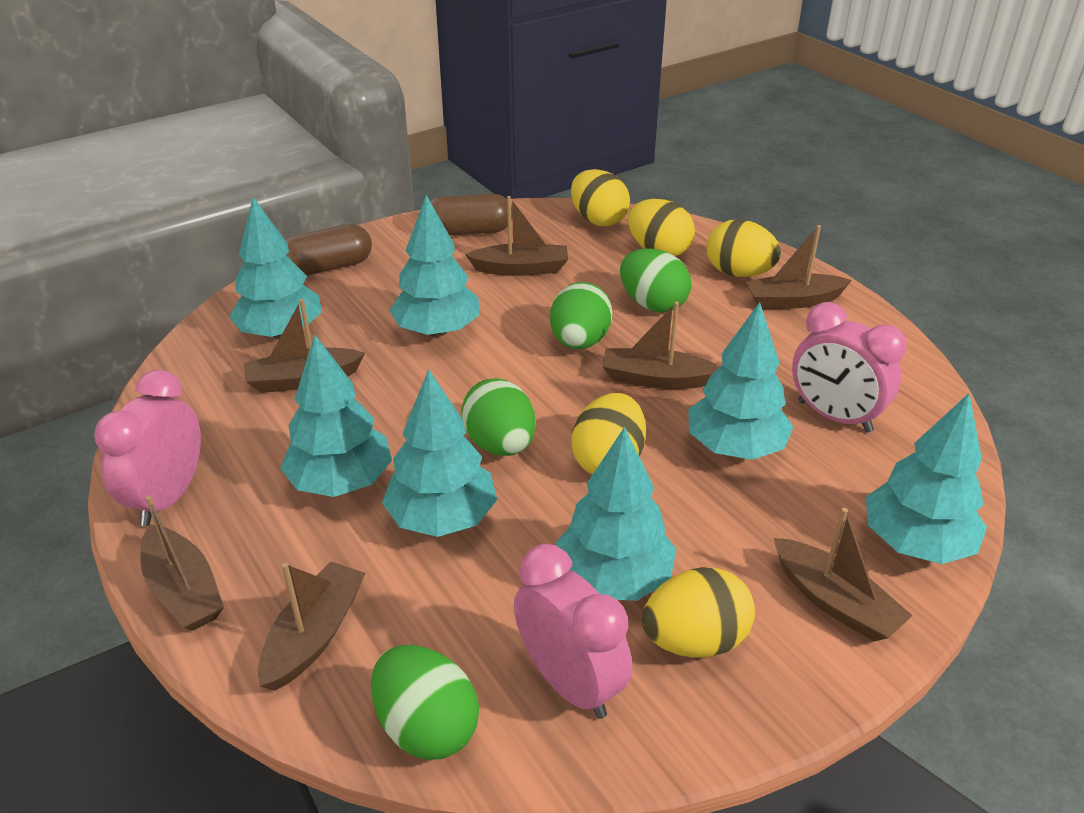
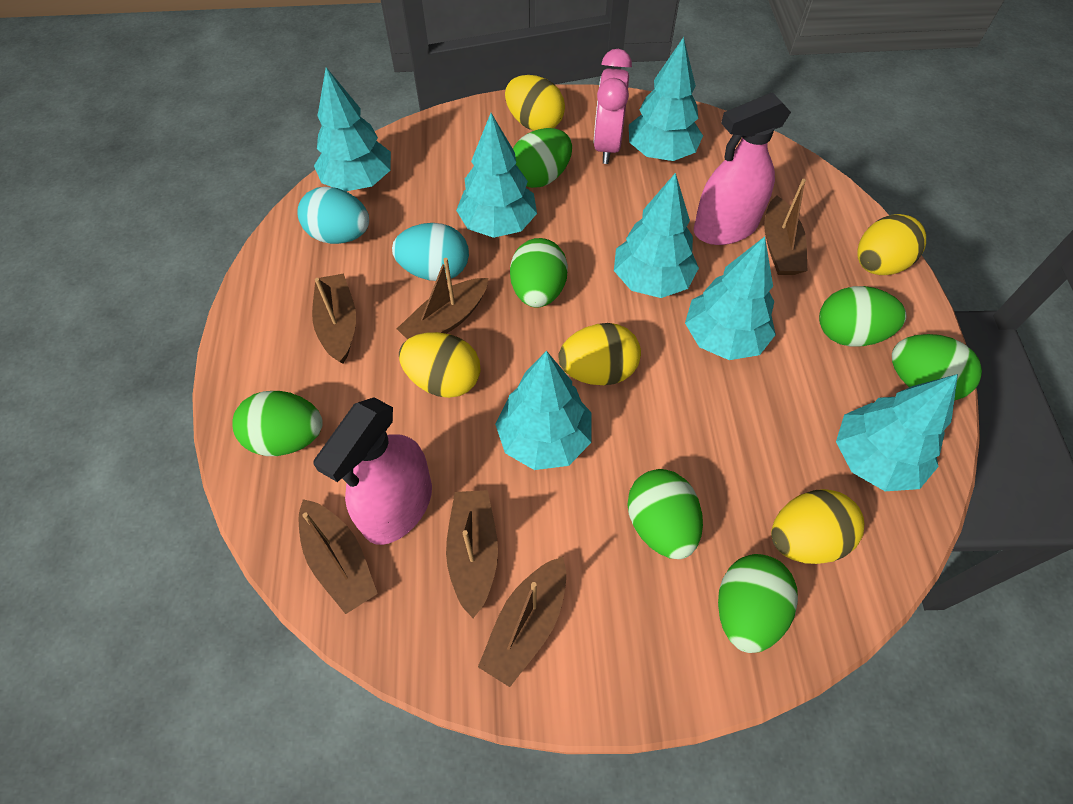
brown boat: 7 -> 6
brown capsule: 2 -> 0
green egg: 4 -> 7
pink clock: 3 -> 1
pink spray bottle: 0 -> 2
turquoise egg: 0 -> 2

